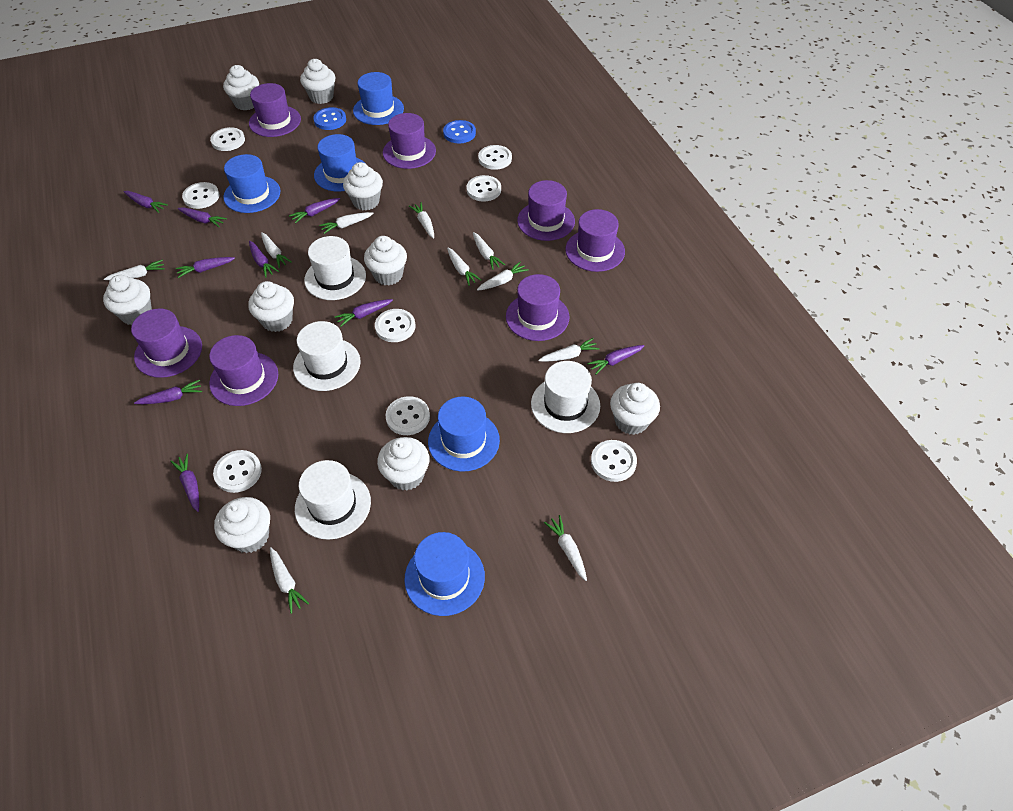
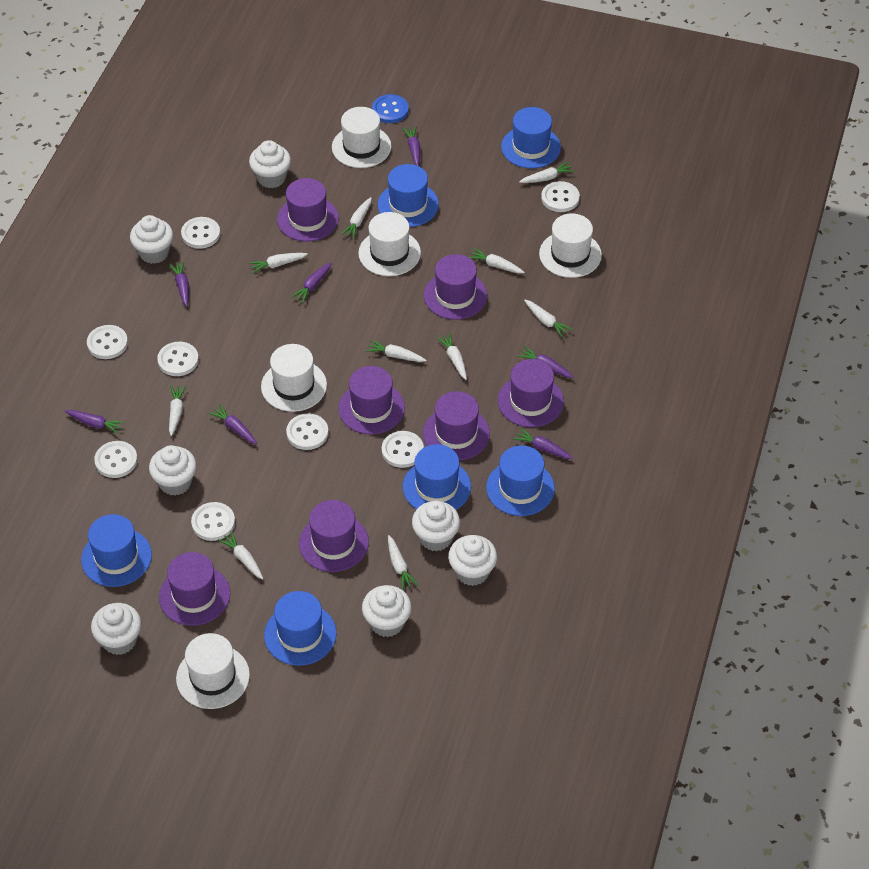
blue button: 2 -> 1
blue hat: 5 -> 6
purple carrot: 9 -> 7
white cupcake: 9 -> 7
white hat: 4 -> 5

